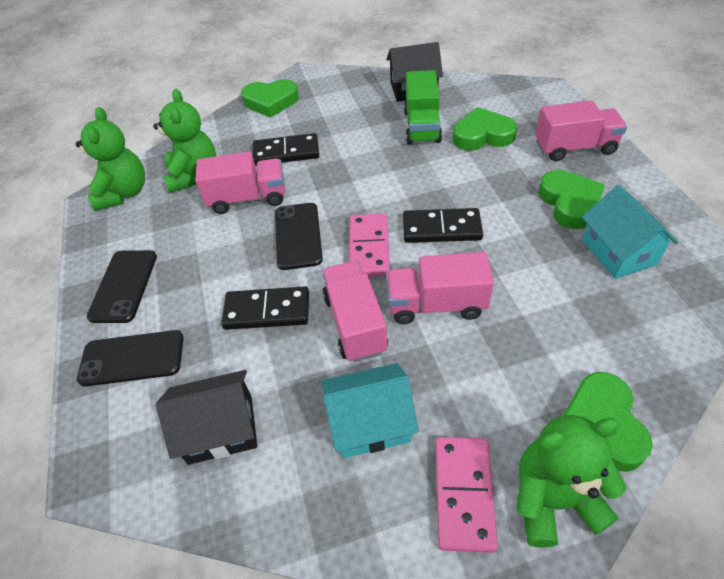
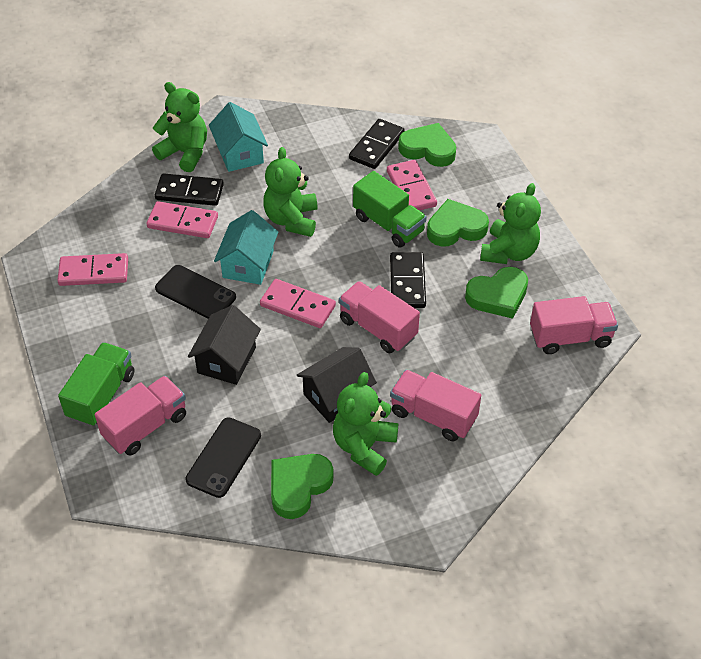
black phone: 3 -> 2
green teddy bear: 3 -> 4
green truck: 1 -> 2
pink domino: 2 -> 4

